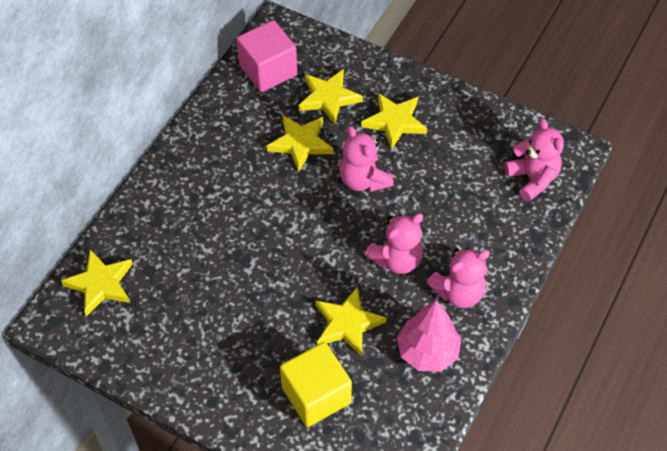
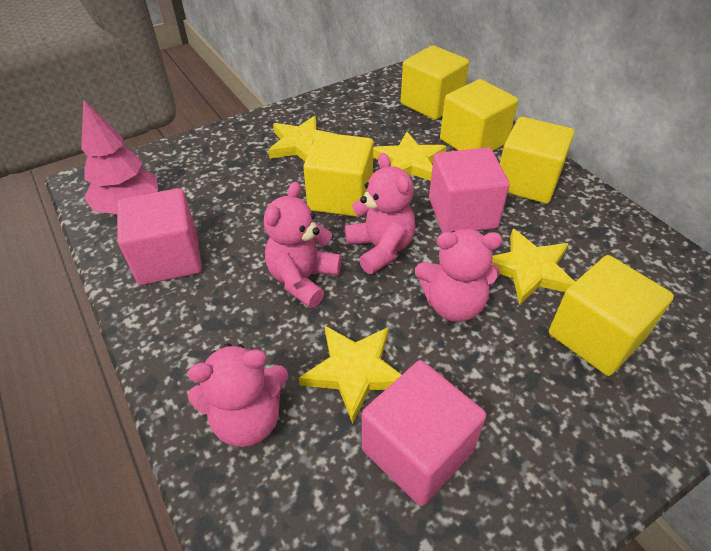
pink cube: 1 -> 3
yellow cube: 1 -> 5
yellow star: 5 -> 4

